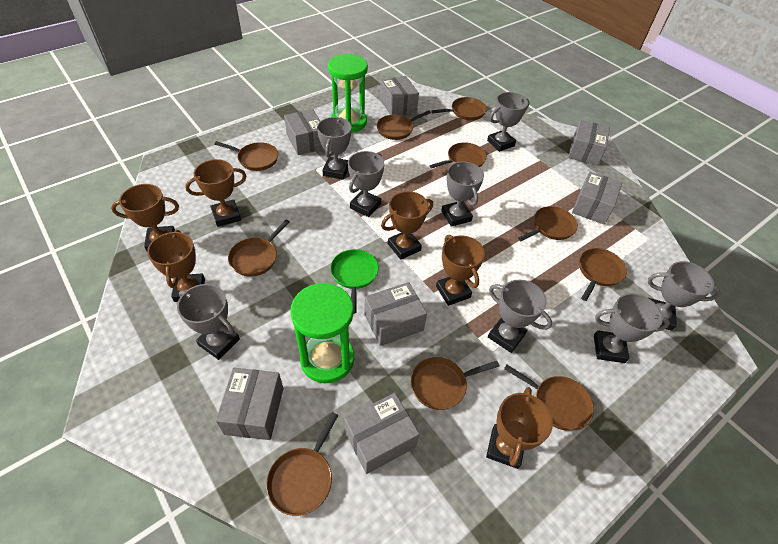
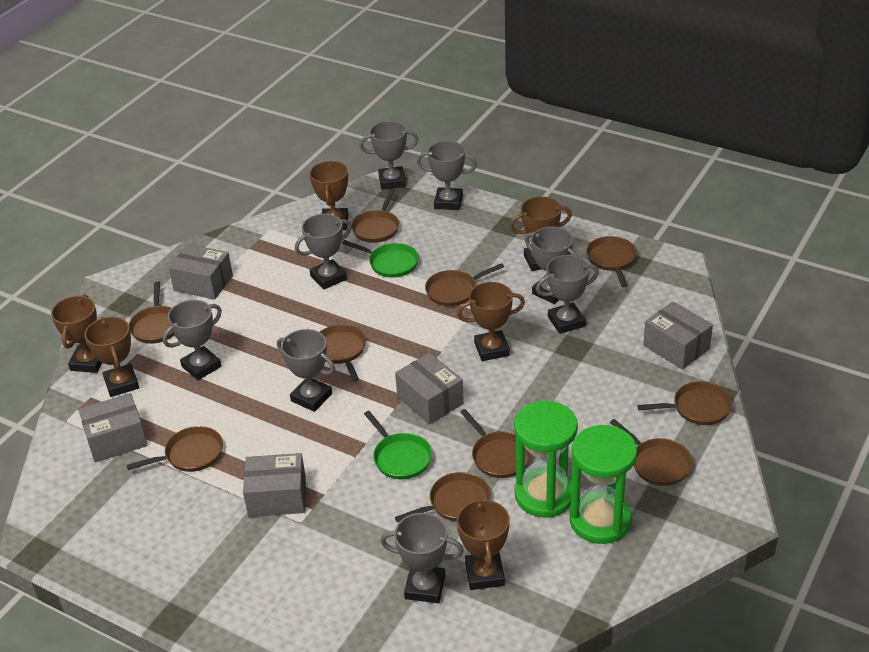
green pan: 1 -> 2
grey box: 7 -> 5

